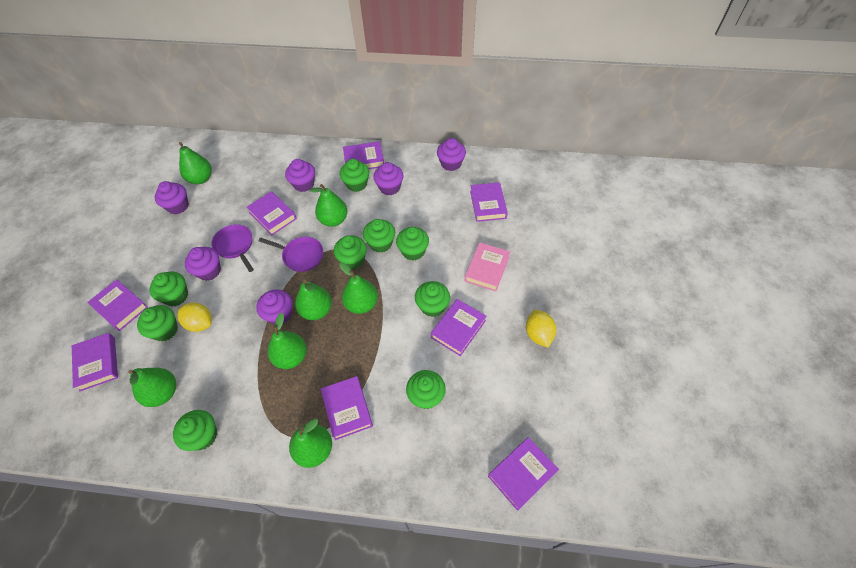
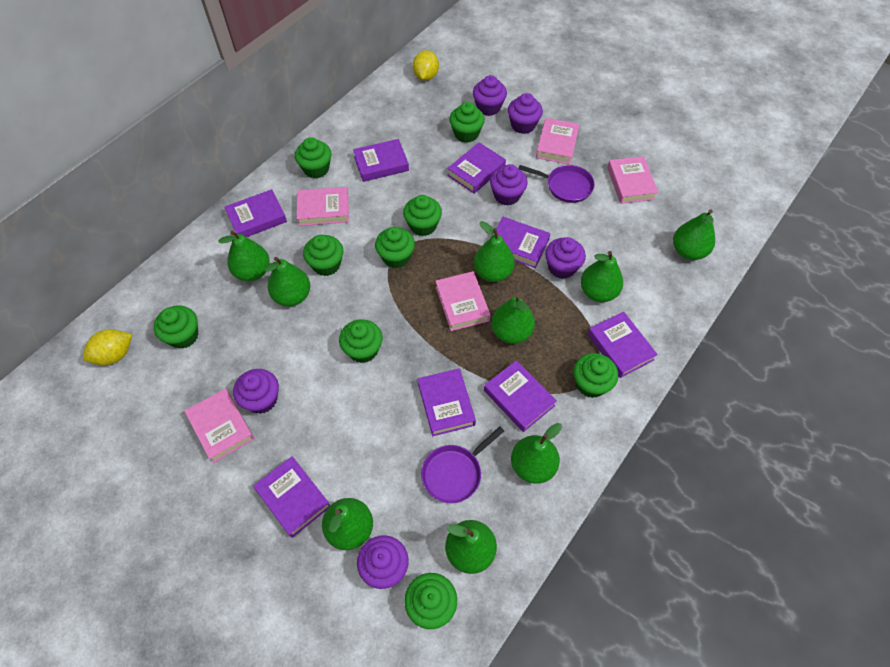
green pear: 7 -> 9
pink book: 1 -> 5

